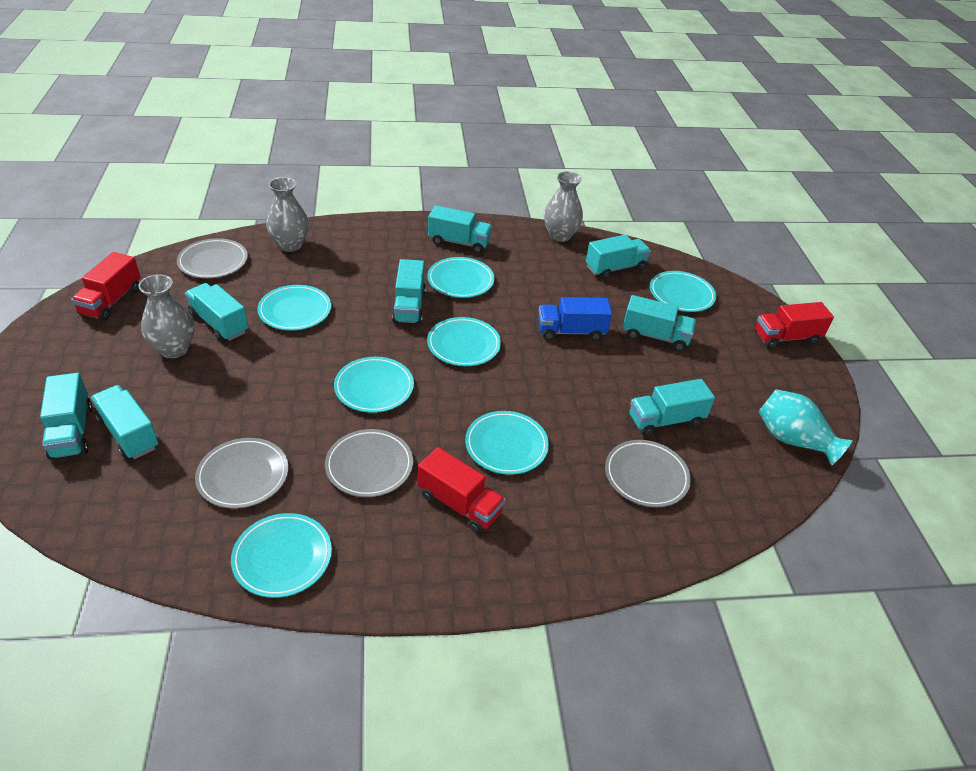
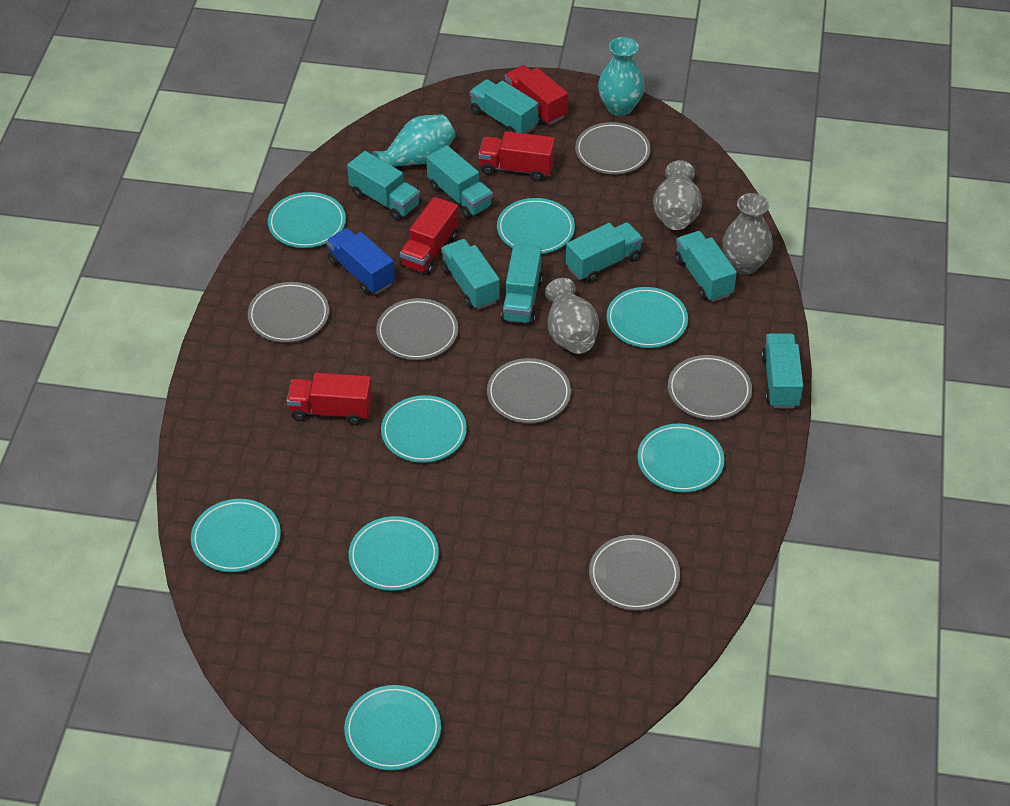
grey plate: 4 -> 6
red truck: 3 -> 4
turquoise plate: 7 -> 8
turquoise vase: 1 -> 2

